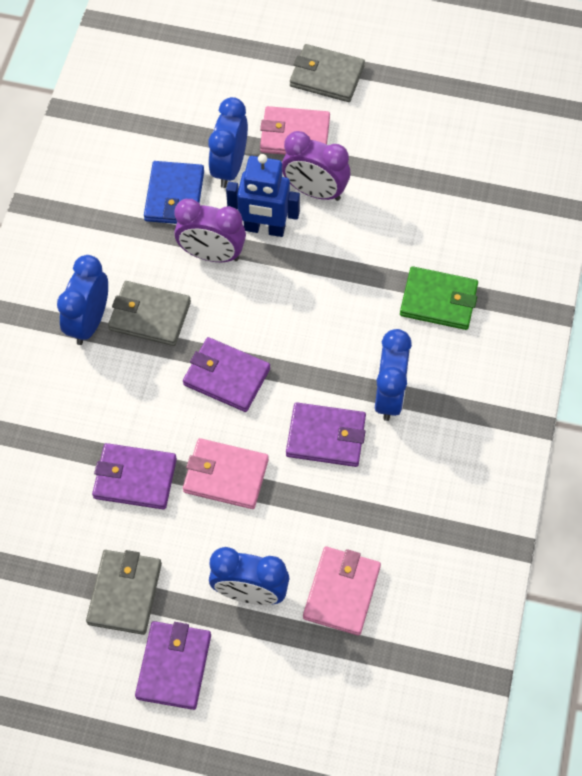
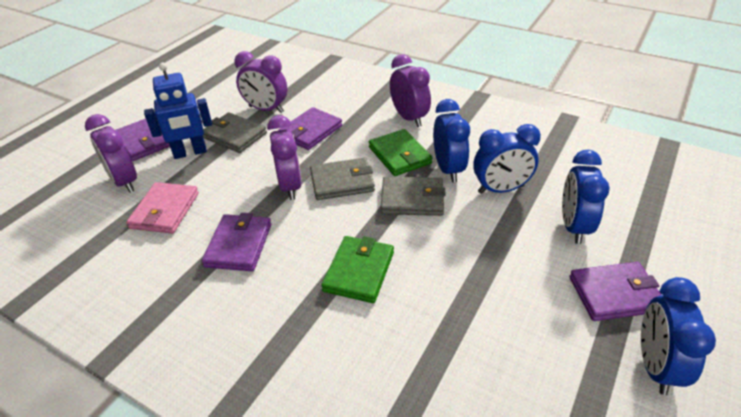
blue wallet: 1 -> 0
green wallet: 1 -> 2
pink wallet: 3 -> 1
purple clock: 2 -> 4

